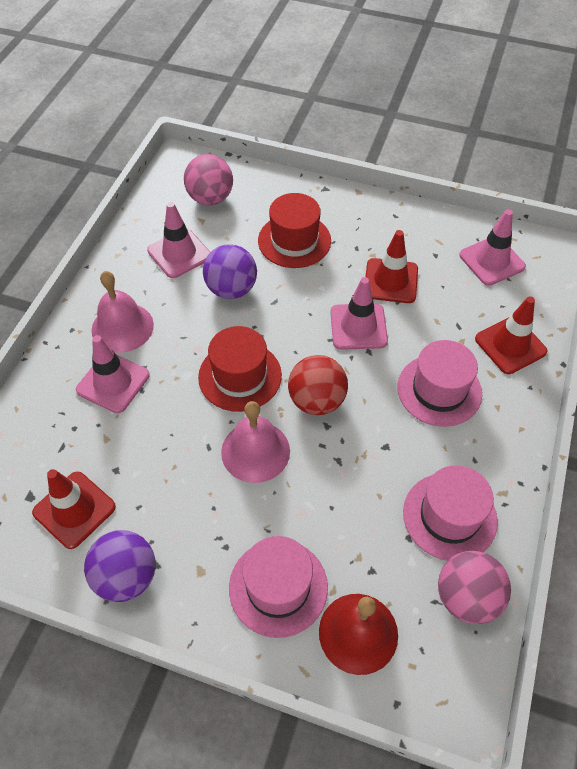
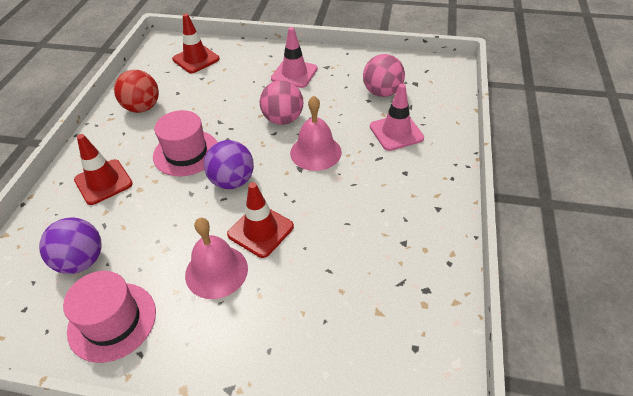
pink hat: 3 -> 2
pink traffic cone: 4 -> 2
red bell: 1 -> 0
red hat: 2 -> 0

